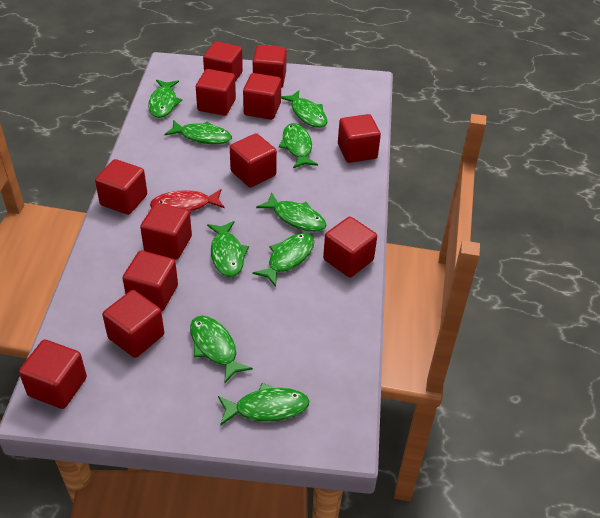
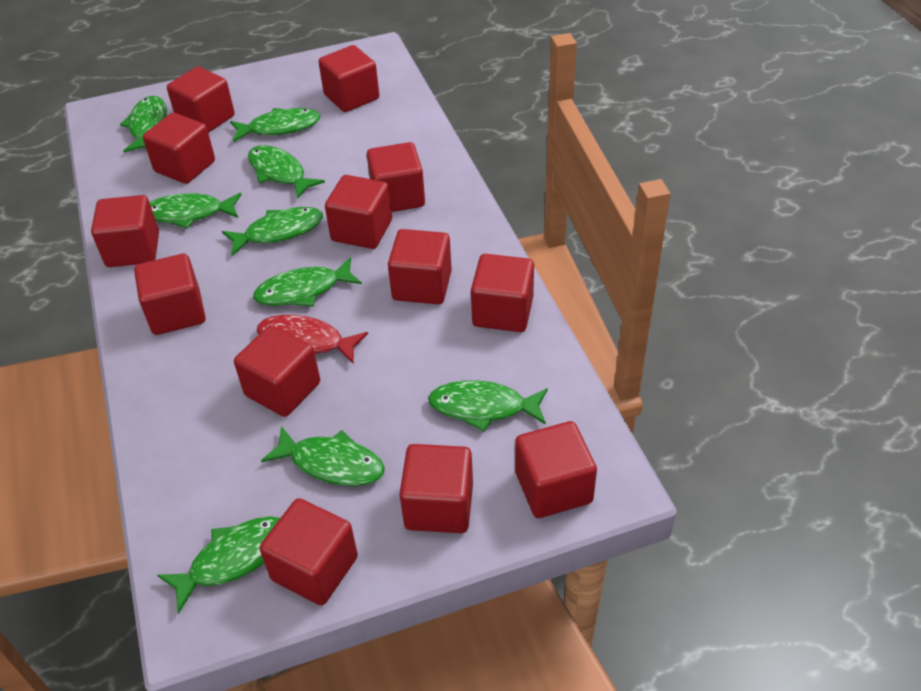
red cube: 12 -> 13

